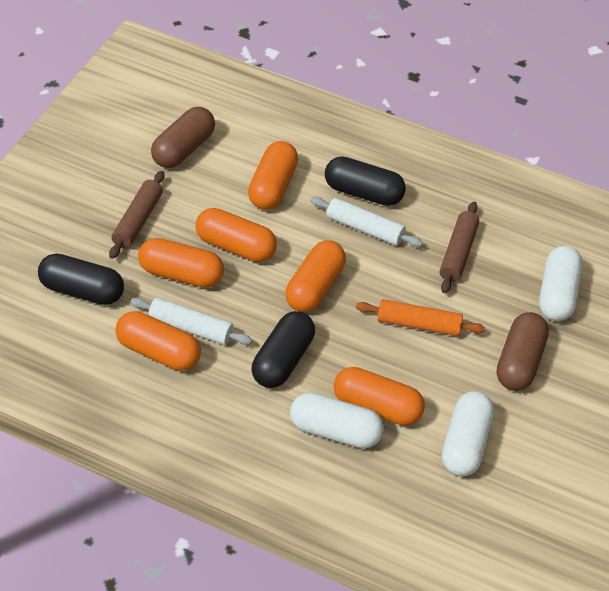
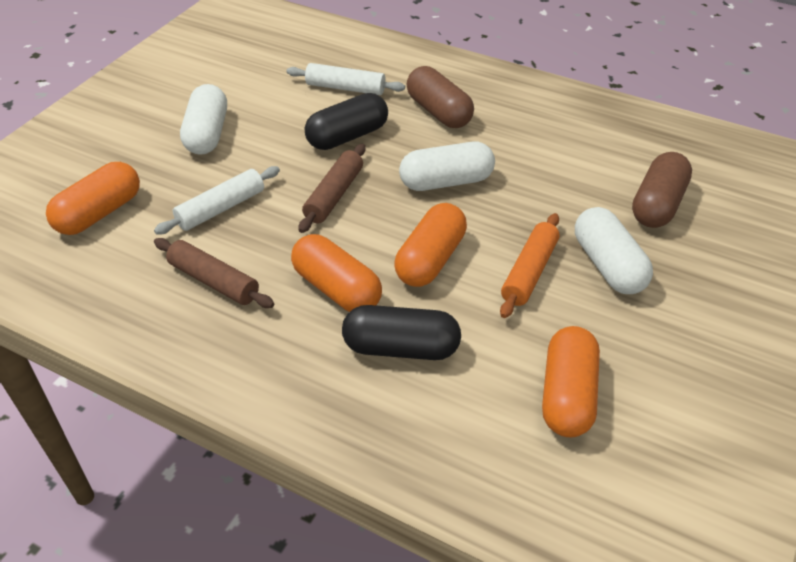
black capsule: 3 -> 2
orange capsule: 6 -> 4

